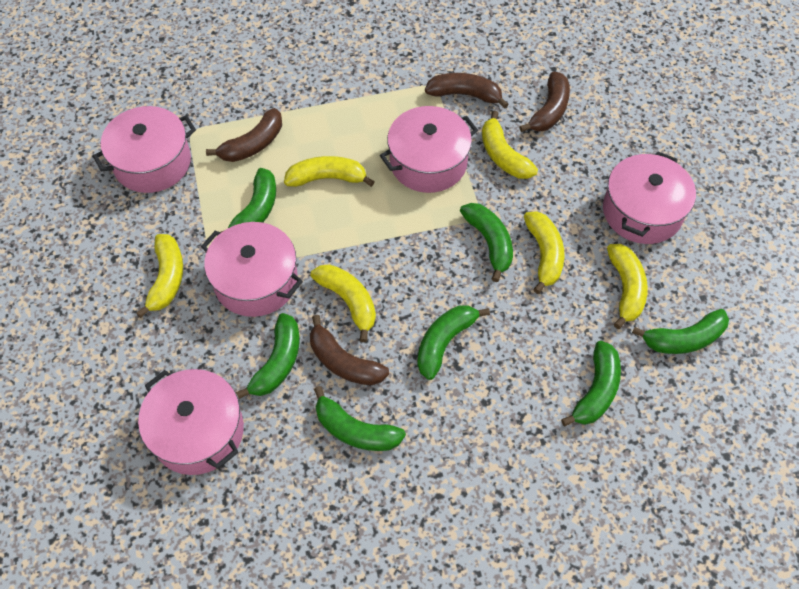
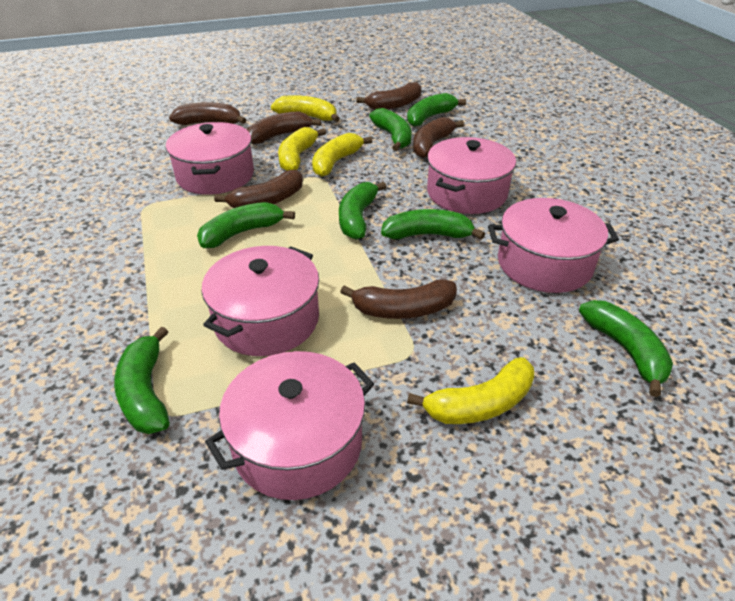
brown banana: 4 -> 6
yellow banana: 6 -> 4

